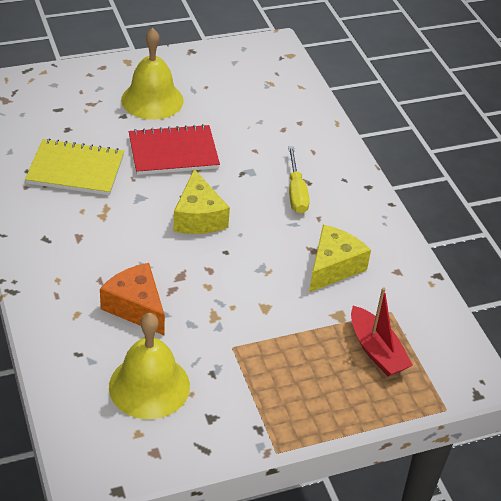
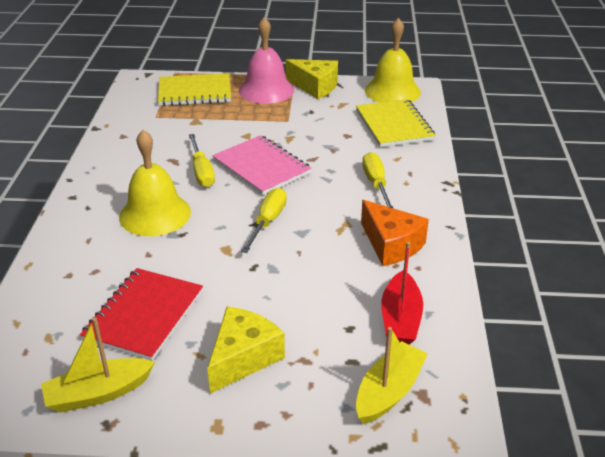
pink bell: 0 -> 1
pink notebook: 0 -> 1
yellow boat: 0 -> 2
yellow notebook: 1 -> 2
yellow screwdriver: 1 -> 3

